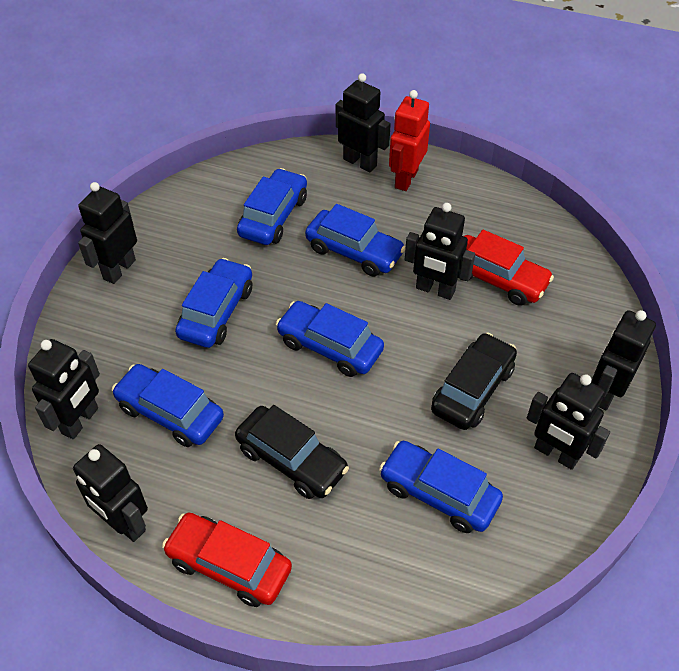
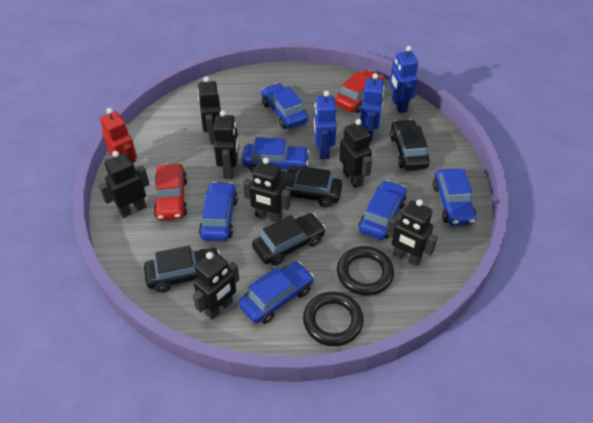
black car: 2 -> 4
black ring: 0 -> 2
blue robot: 0 -> 3

